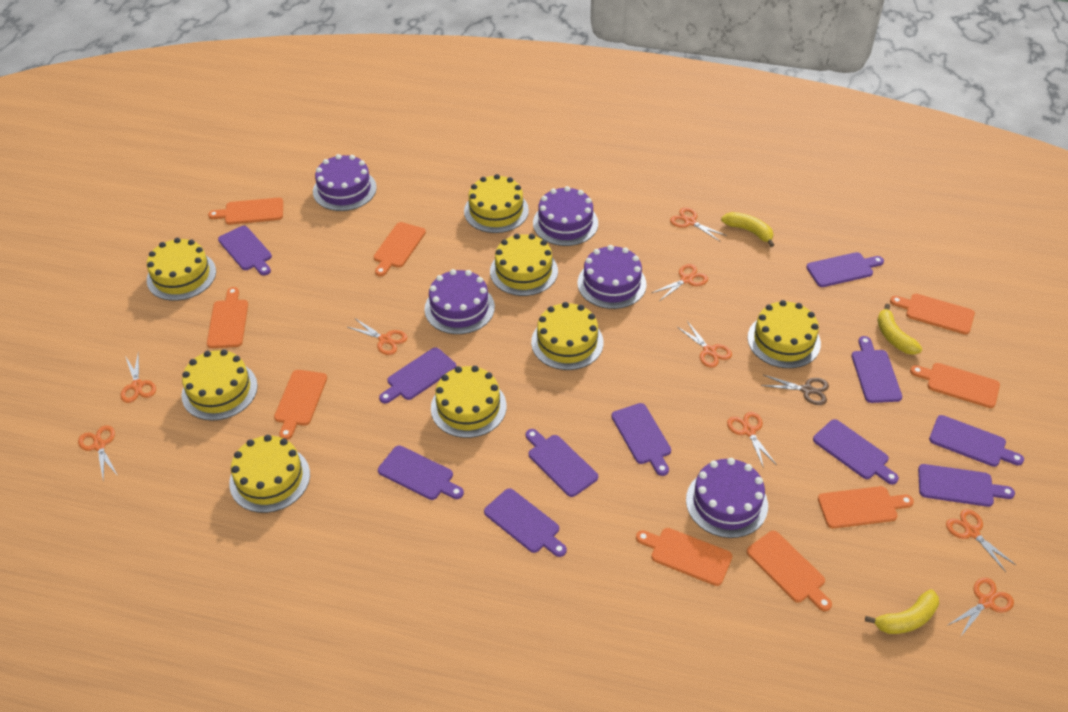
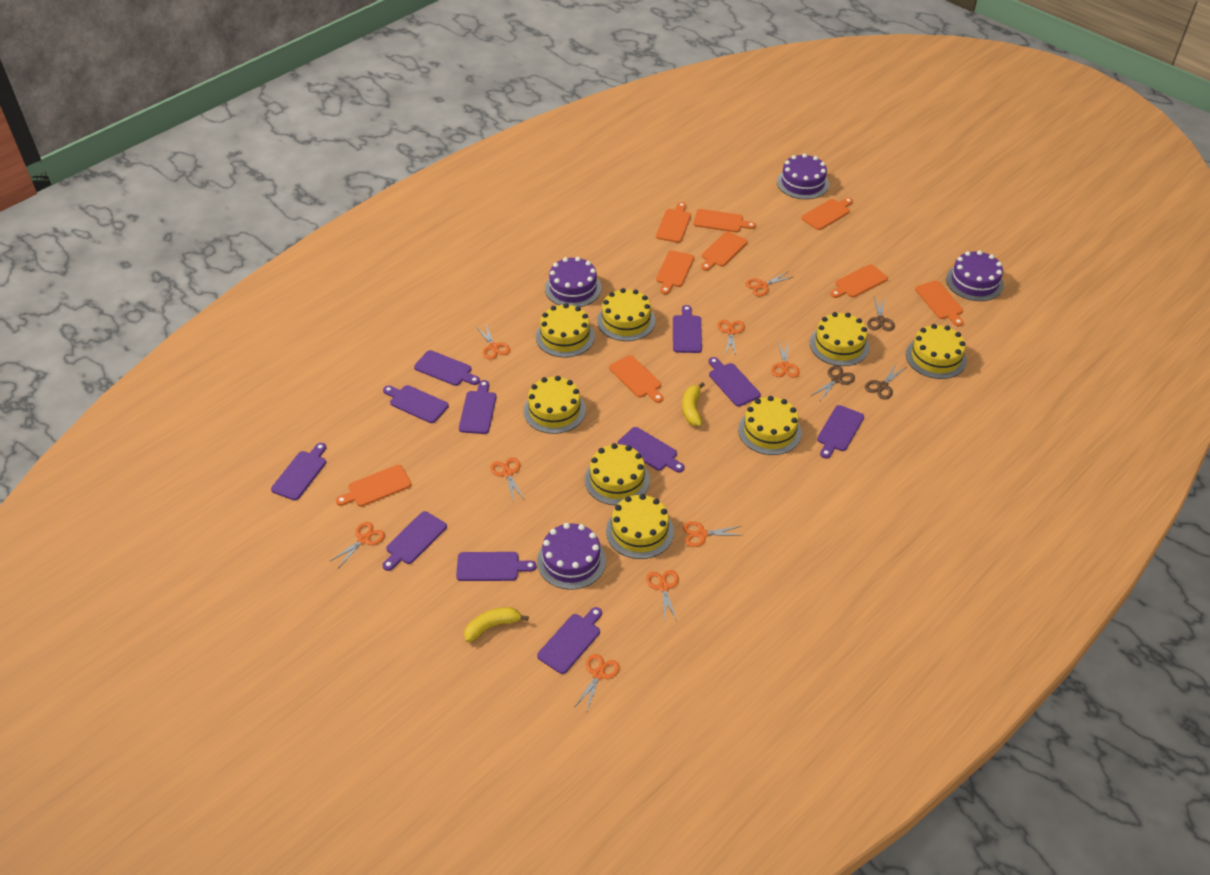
brown scissors: 1 -> 3
purple cake: 5 -> 4
yellow banana: 3 -> 2

